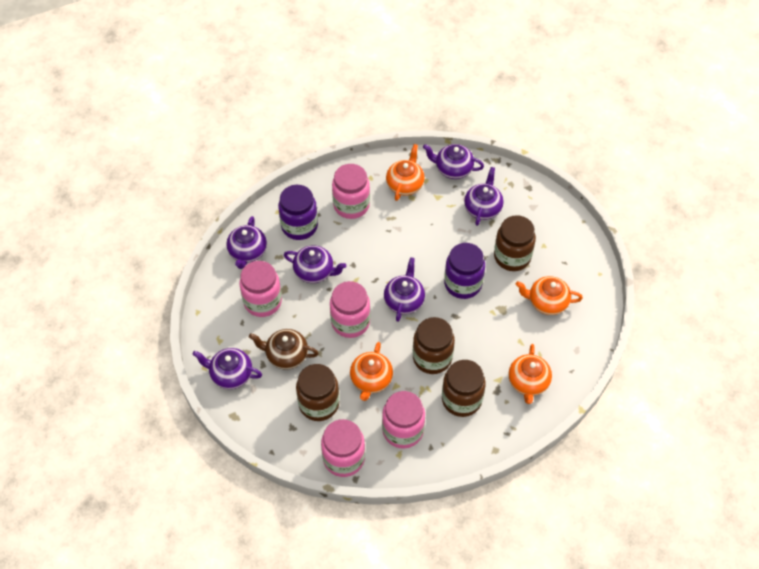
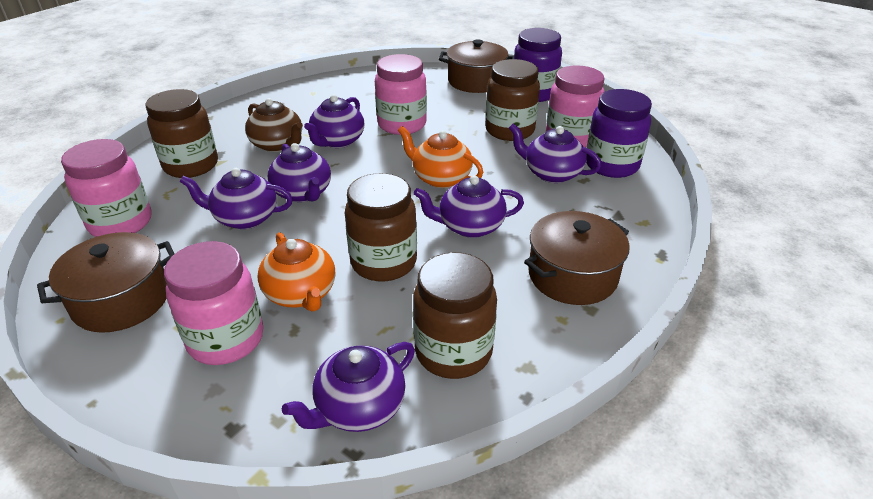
brown pot: 0 -> 3
orange teapot: 4 -> 2
pink jar: 5 -> 4

